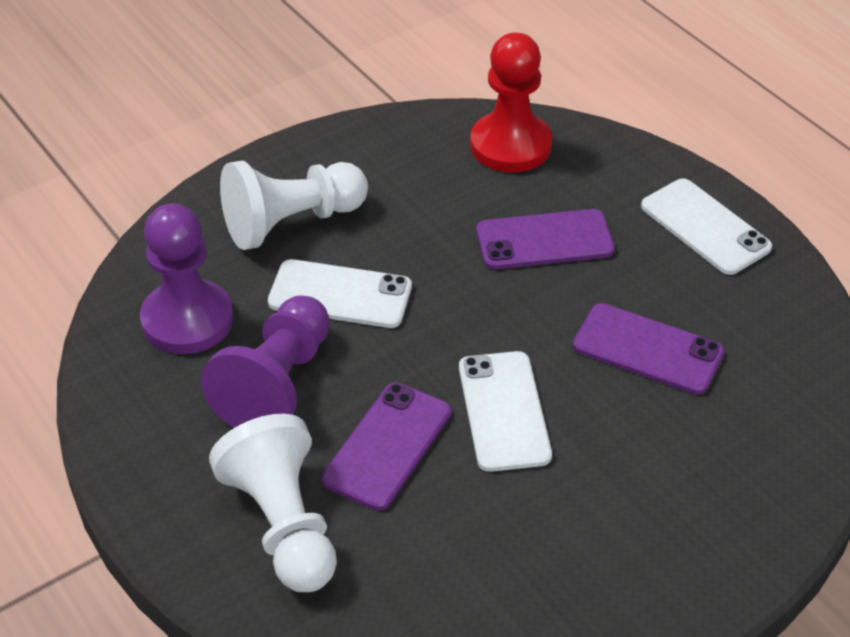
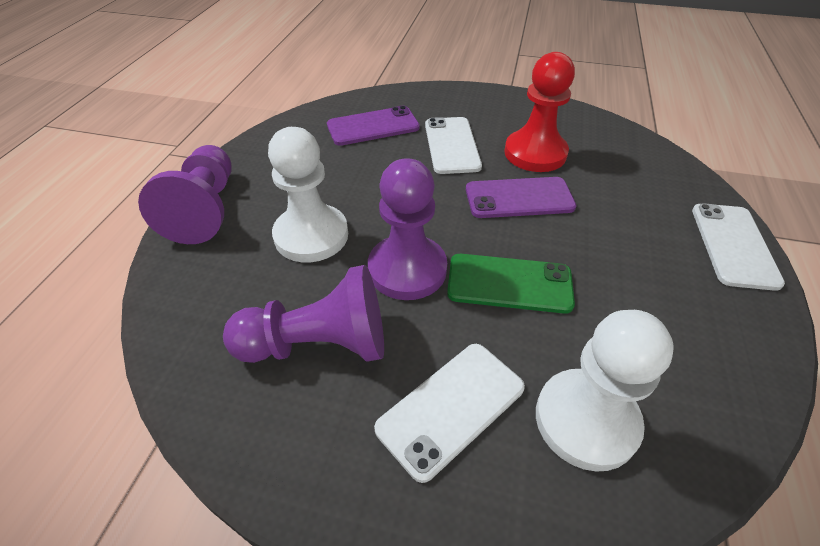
green phone: 0 -> 1
purple pawn: 2 -> 3
purple phone: 3 -> 2

